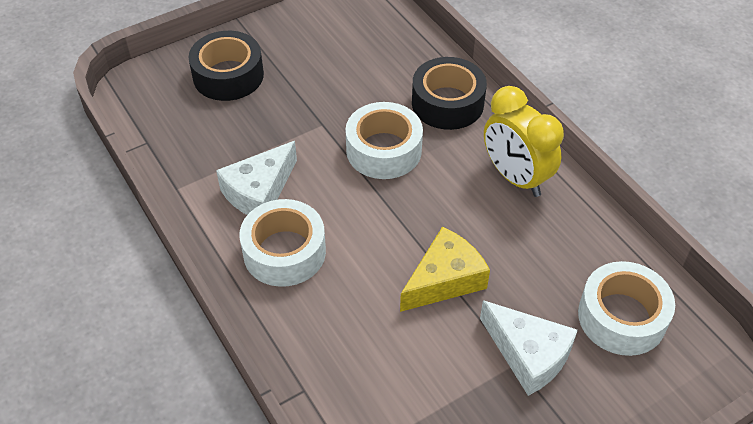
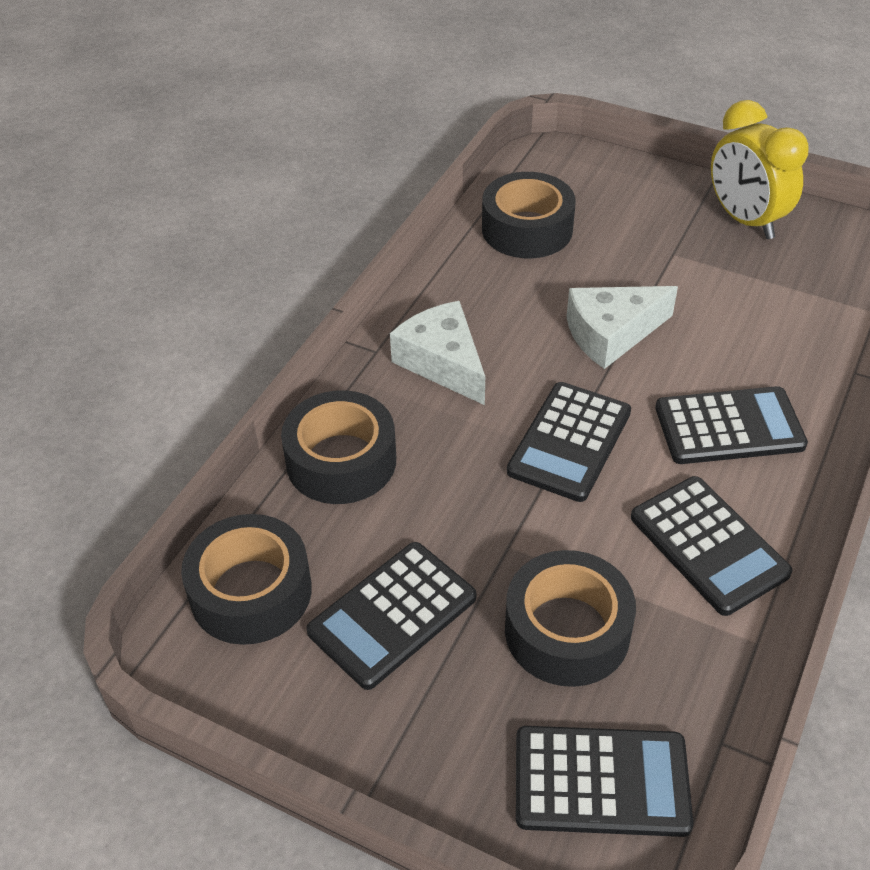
black calculator: 0 -> 5
black tape: 2 -> 4
white tape: 3 -> 0
yellow cheese: 1 -> 0

